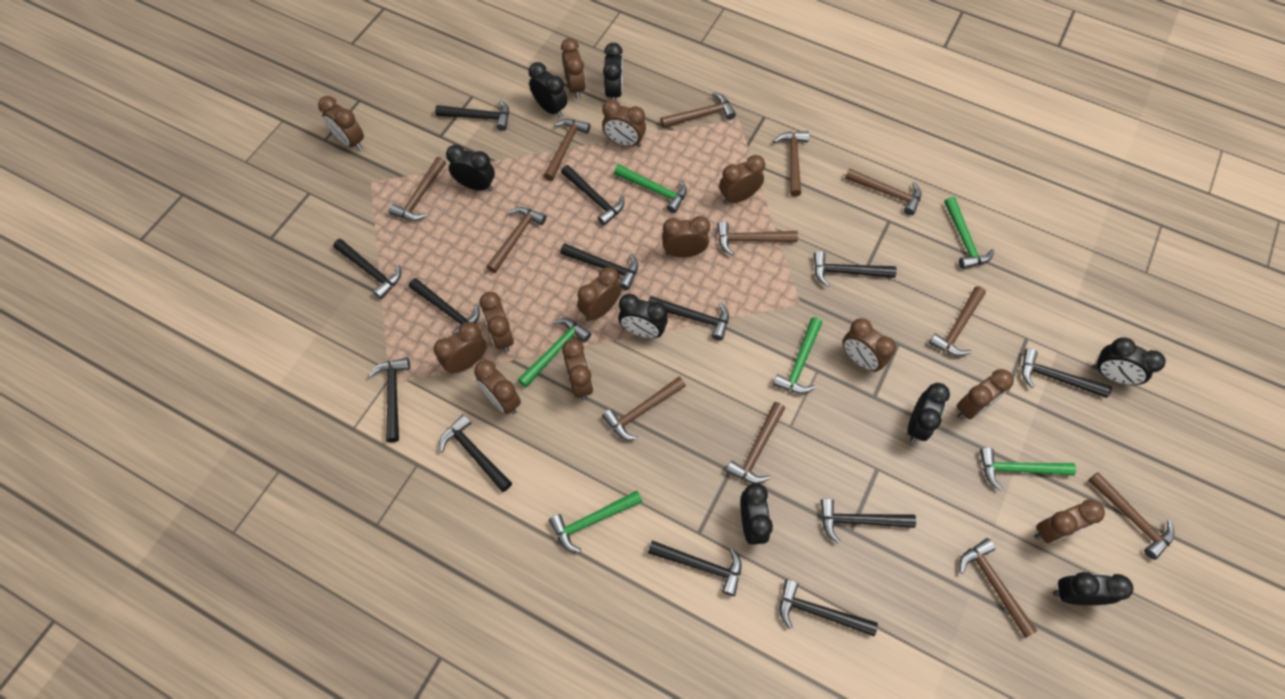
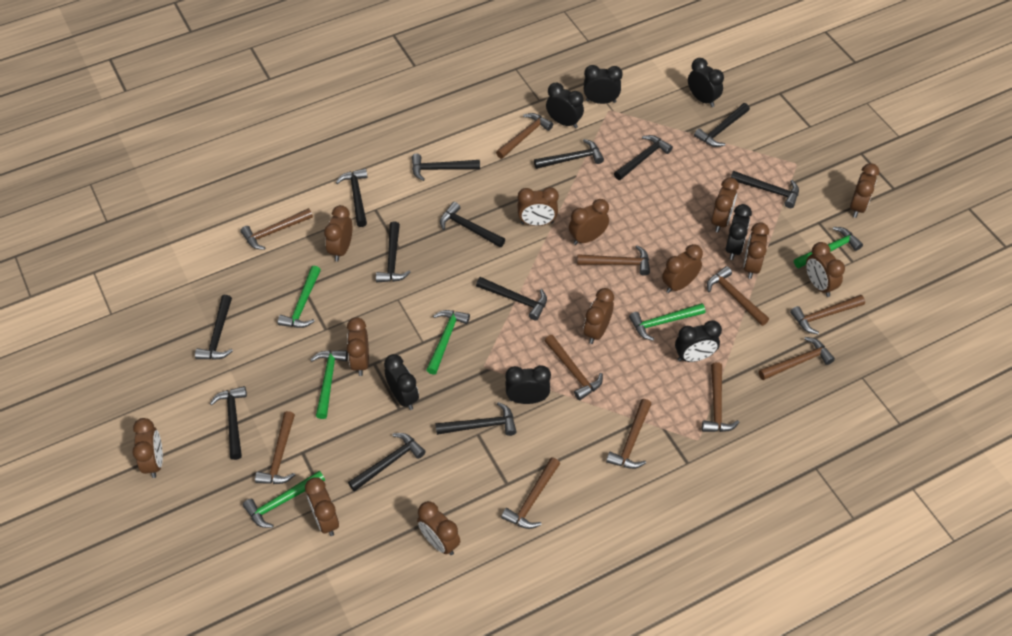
black clock: 8 -> 7
brown hammer: 12 -> 11

